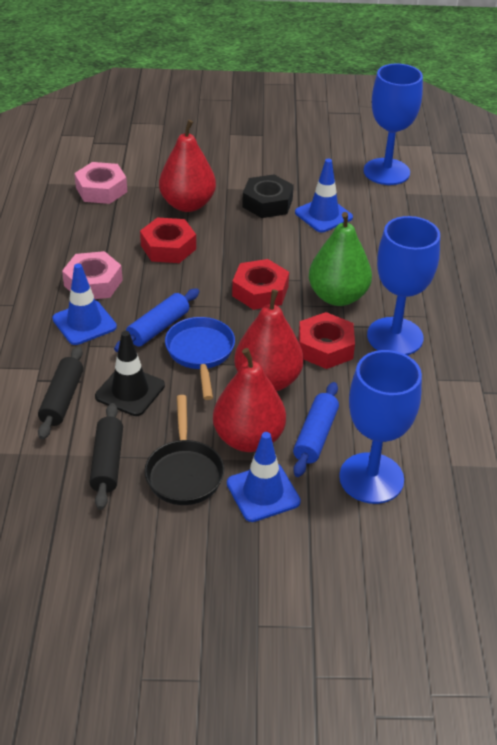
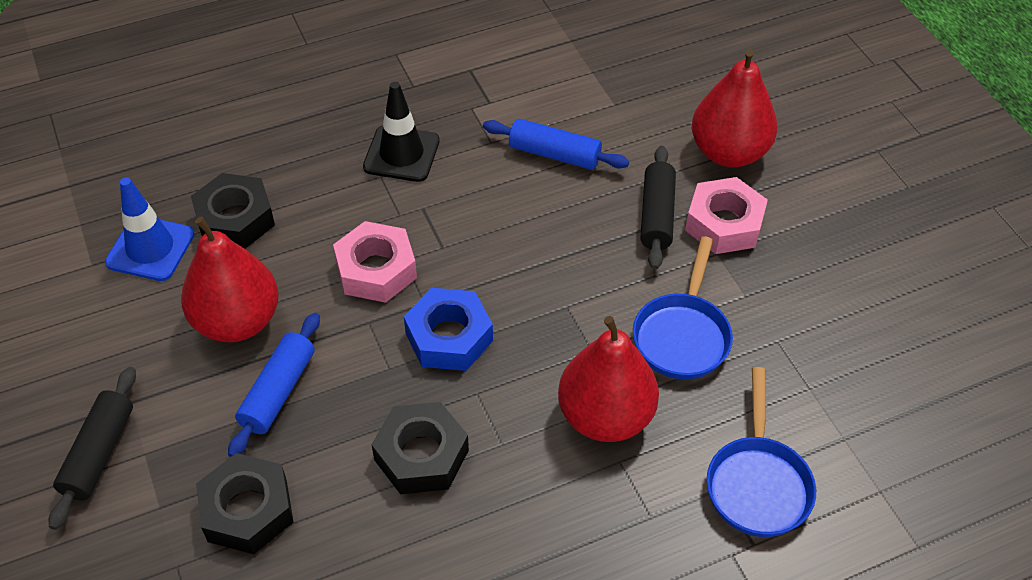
black nut: 1 -> 3
black pan: 1 -> 0
blue goblet: 3 -> 0
blue nut: 0 -> 1
blue pan: 1 -> 2
blue traffic cone: 3 -> 1
green pear: 1 -> 0
red nut: 3 -> 0

